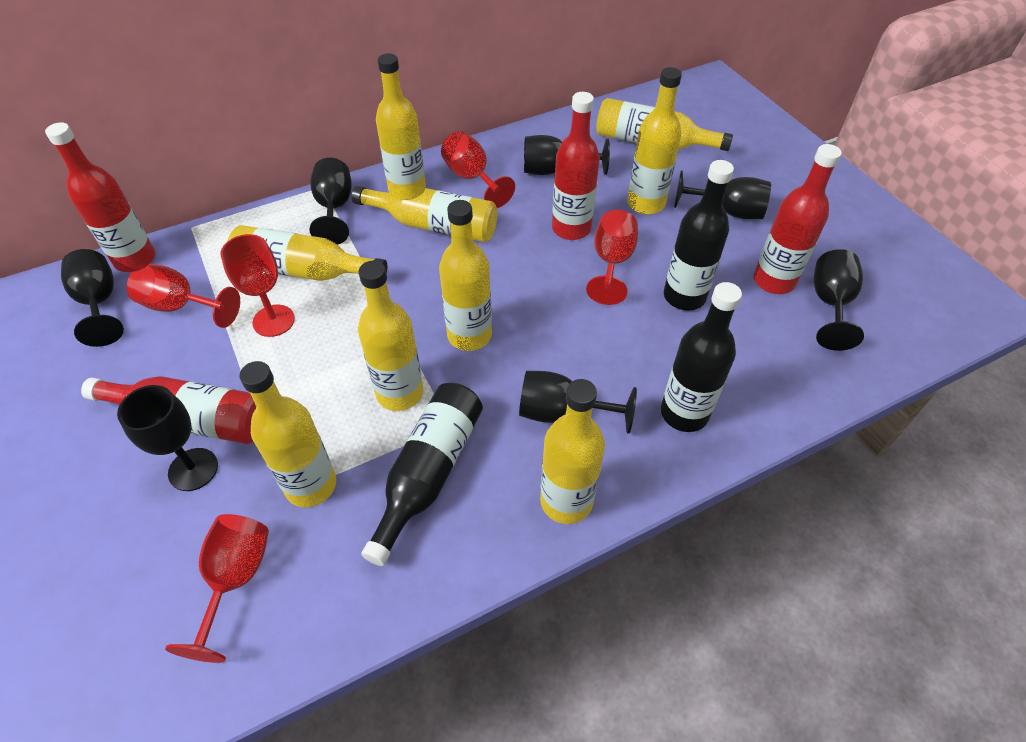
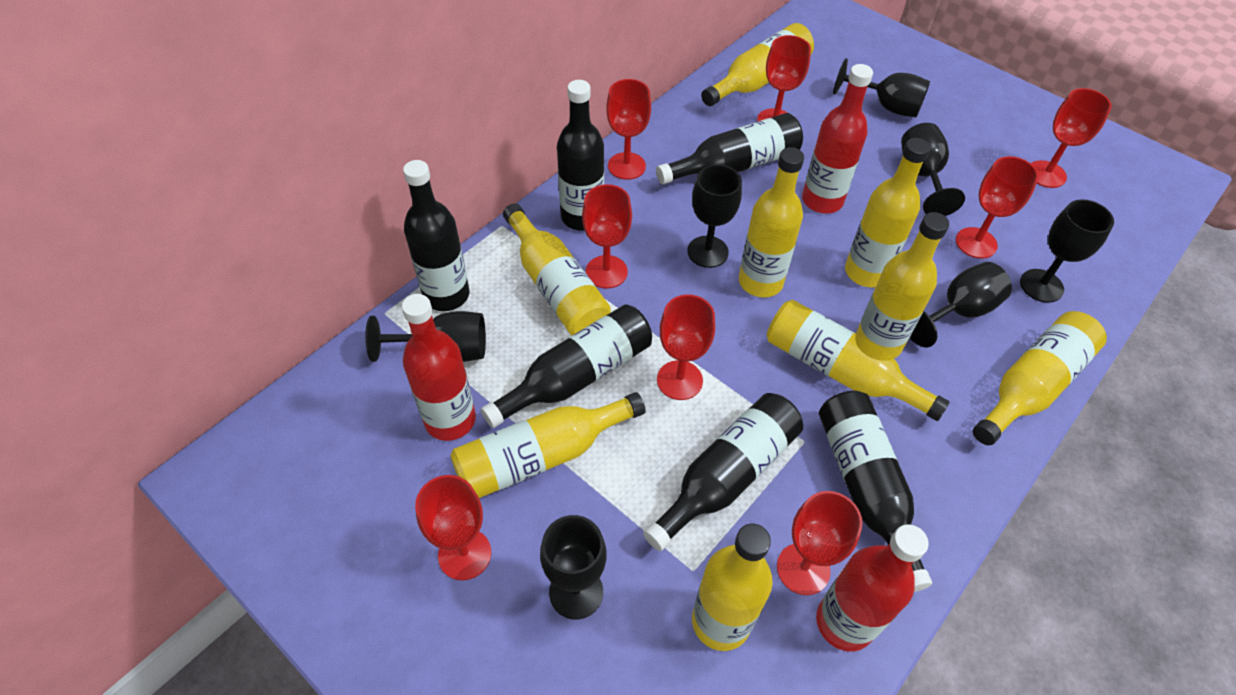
black bottle: 3 -> 6
red bottle: 4 -> 3
red goblet: 5 -> 8

